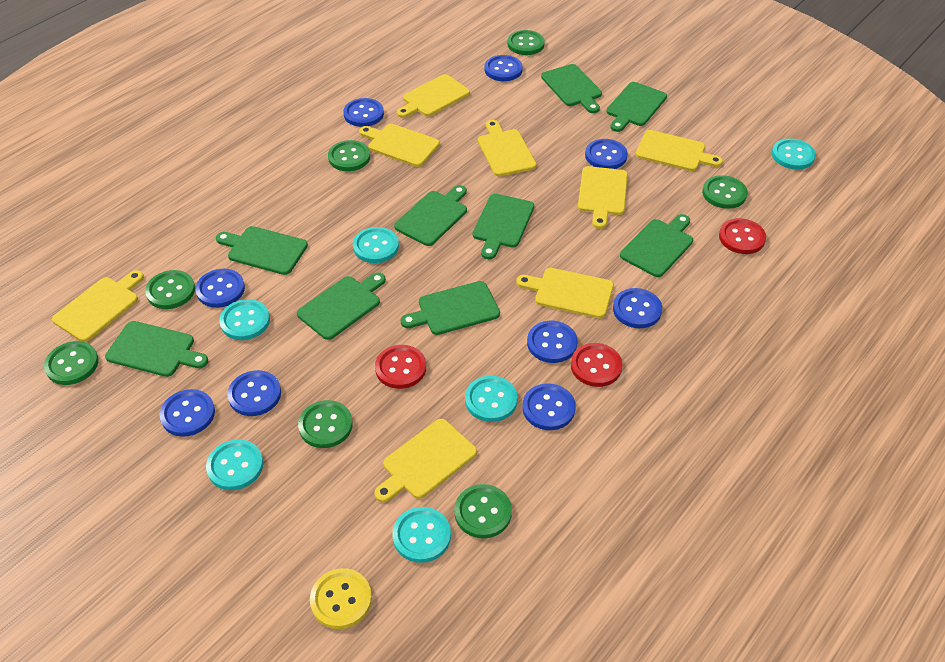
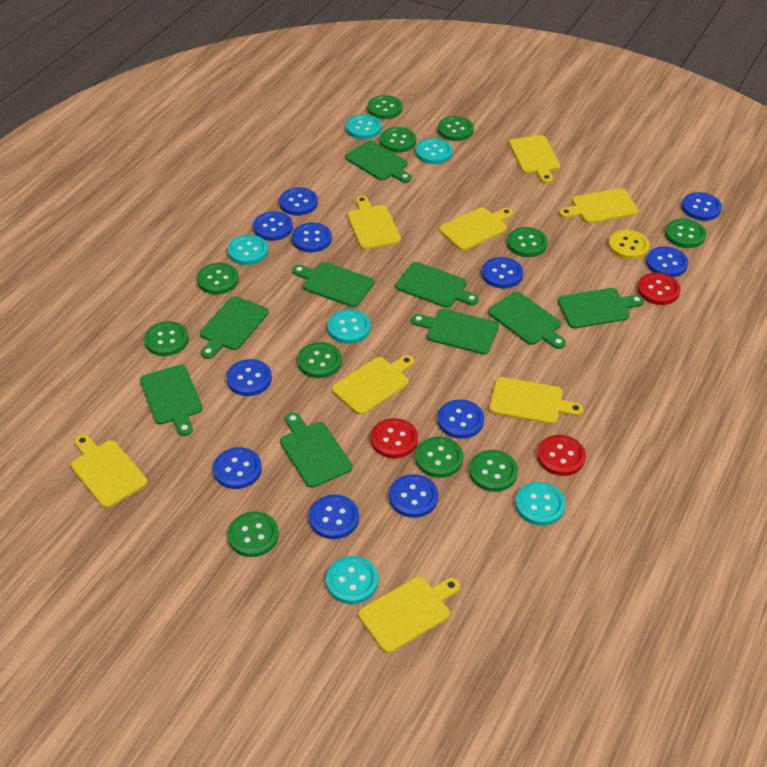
blue button: 9 -> 11
green button: 7 -> 11

